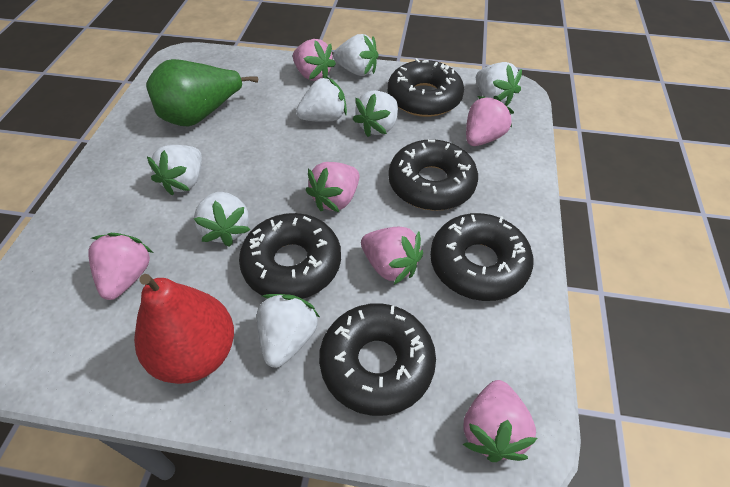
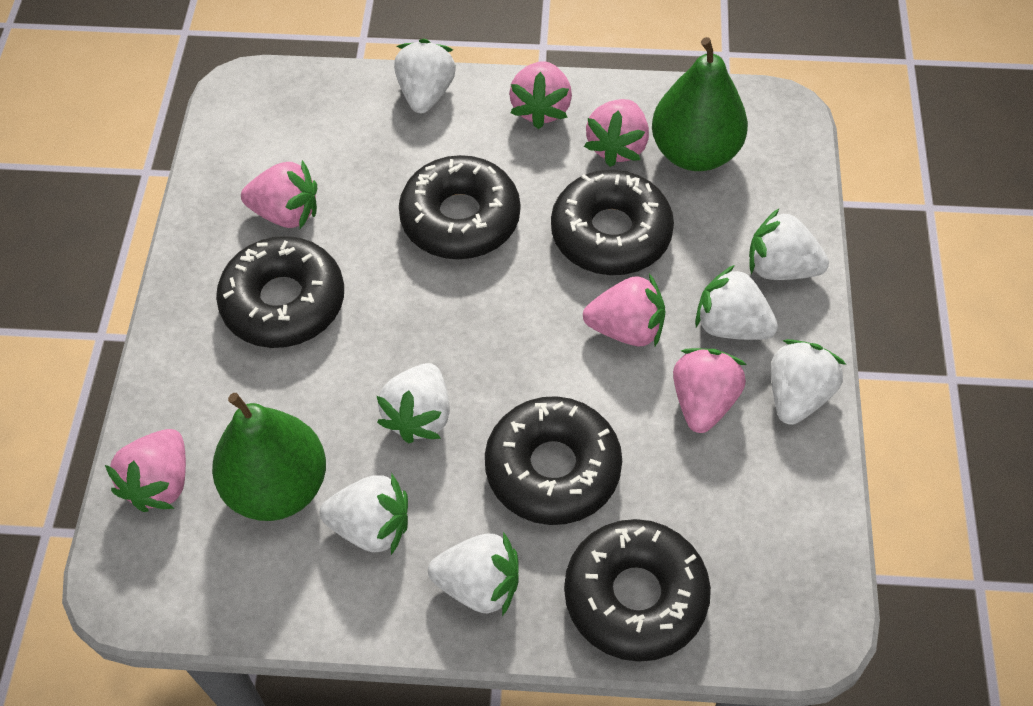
green pear: 1 -> 2
red pear: 1 -> 0

